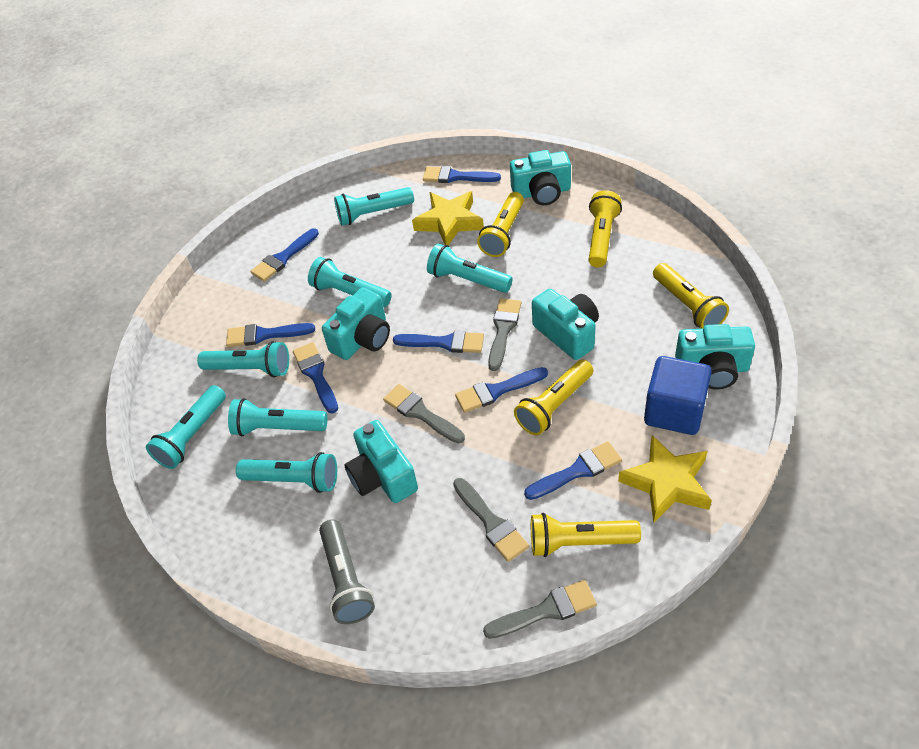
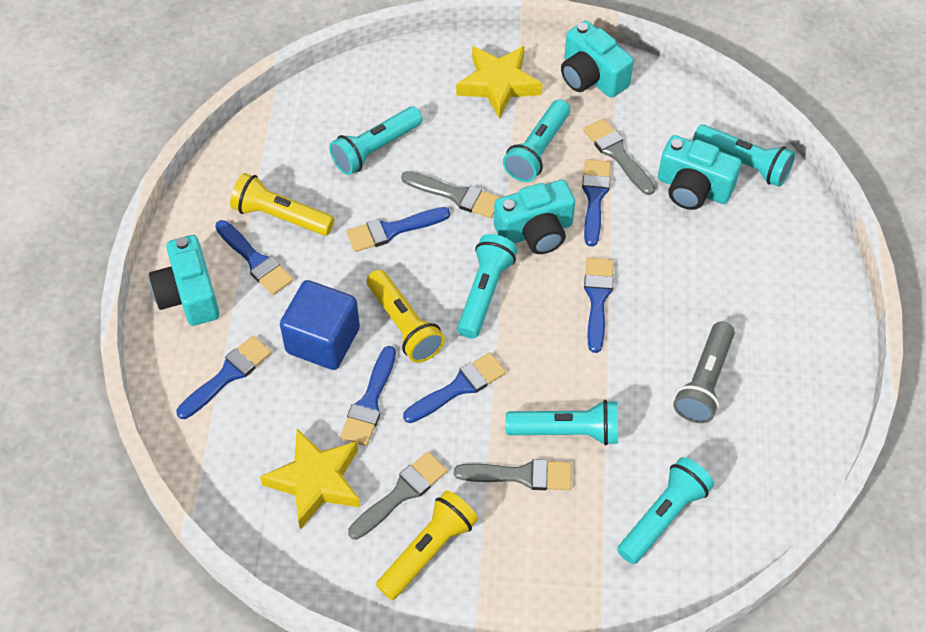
turquoise camera: 5 -> 4
turquoise flashlight: 7 -> 6
yellow flashlight: 5 -> 3

